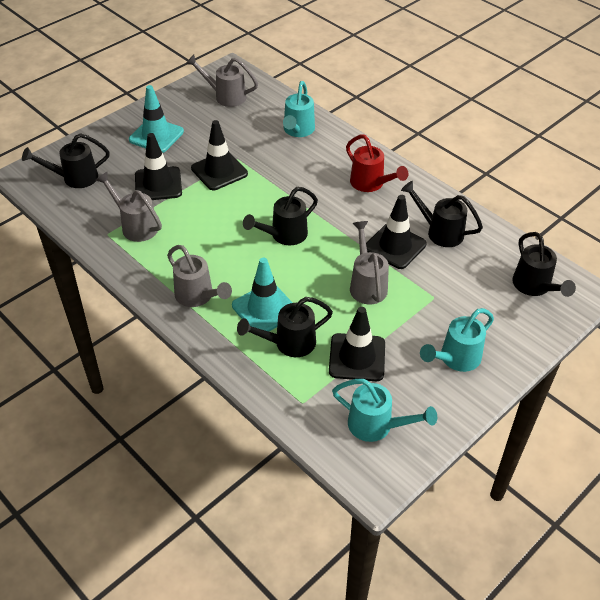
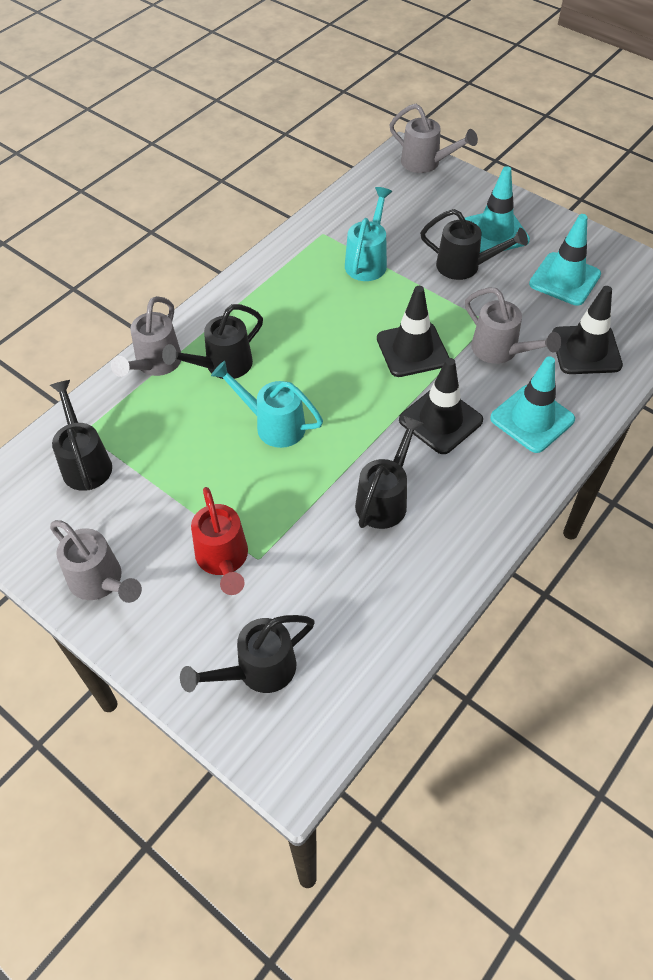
black traffic cone: 4 -> 3
turquoise traffic cone: 2 -> 3
turquoise watering can: 3 -> 2

